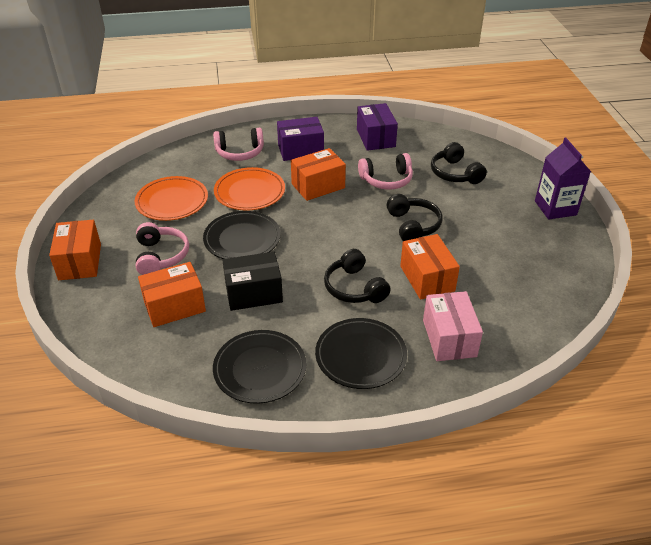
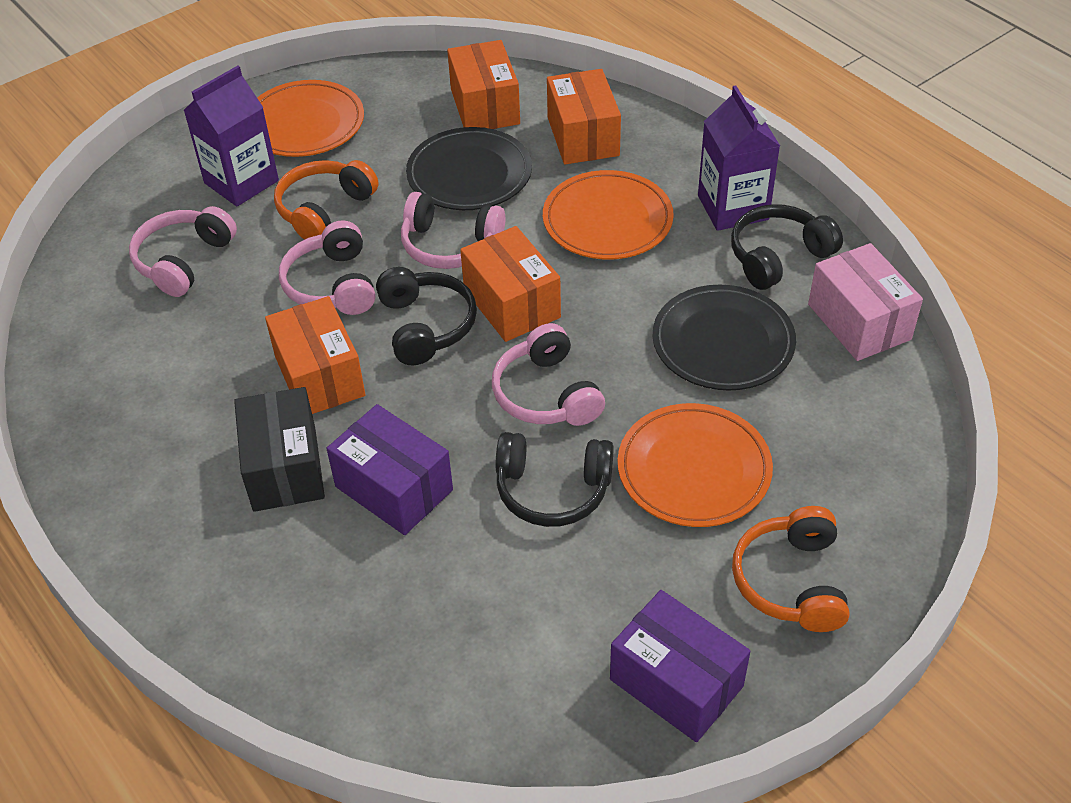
black plate: 3 -> 2
orange headphones: 0 -> 2
orange plate: 2 -> 3
pink headphones: 3 -> 4
purple carton: 1 -> 2

